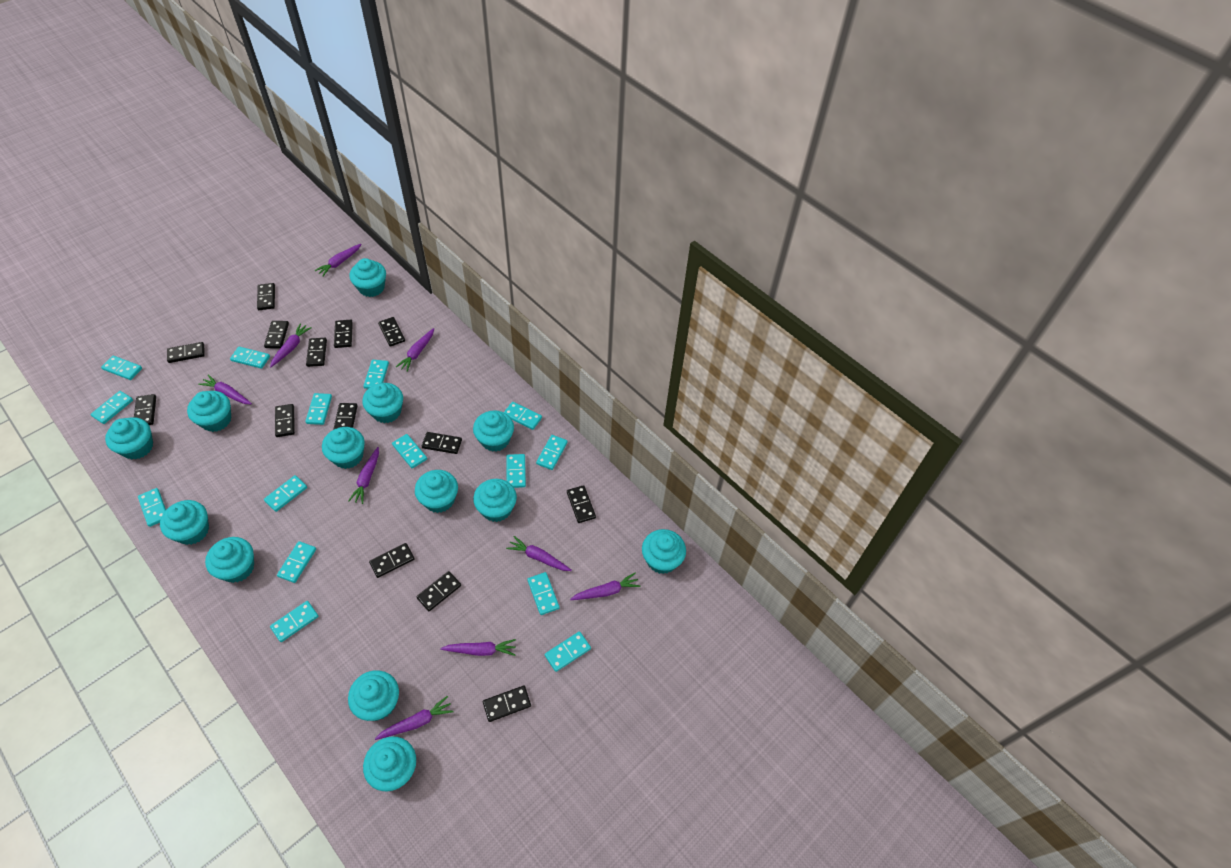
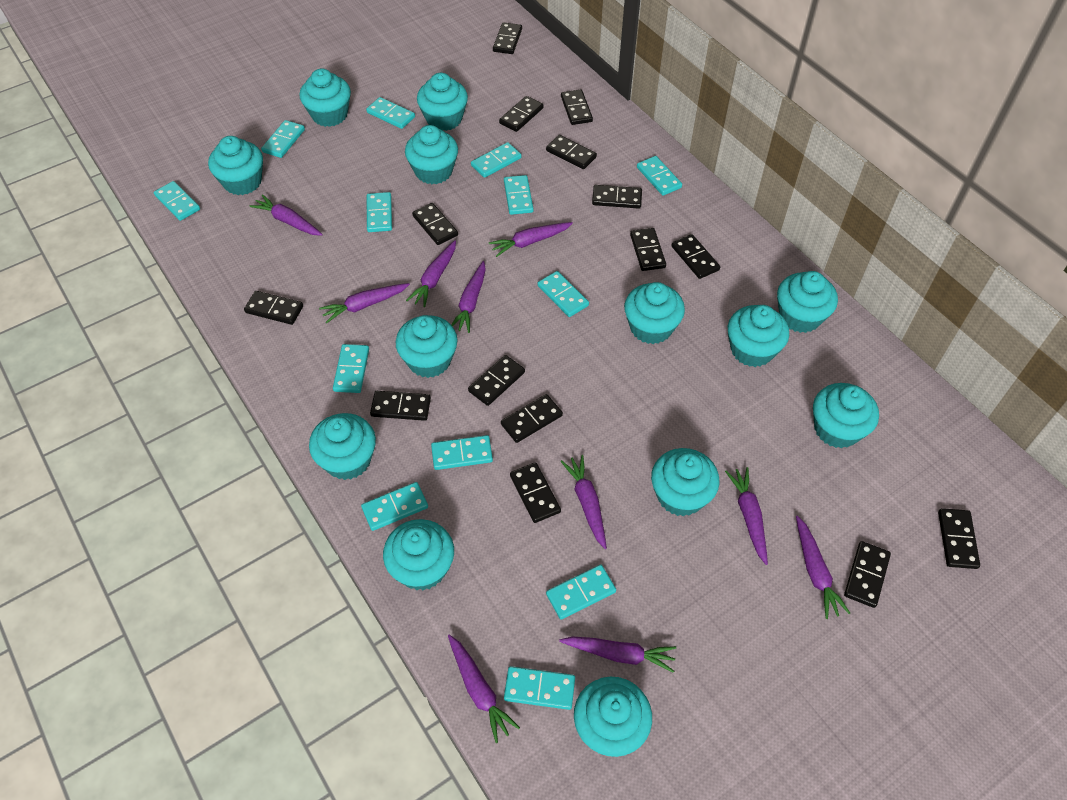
black domino: 14 -> 15
purple carrot: 9 -> 10
turquoise domino: 15 -> 13

